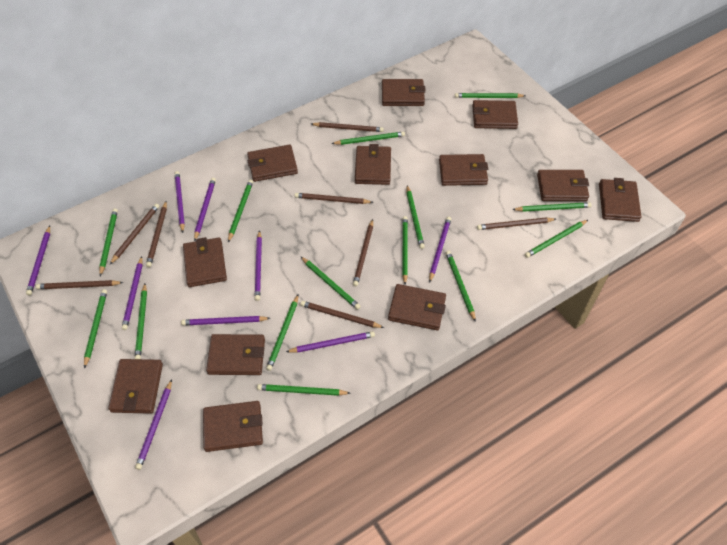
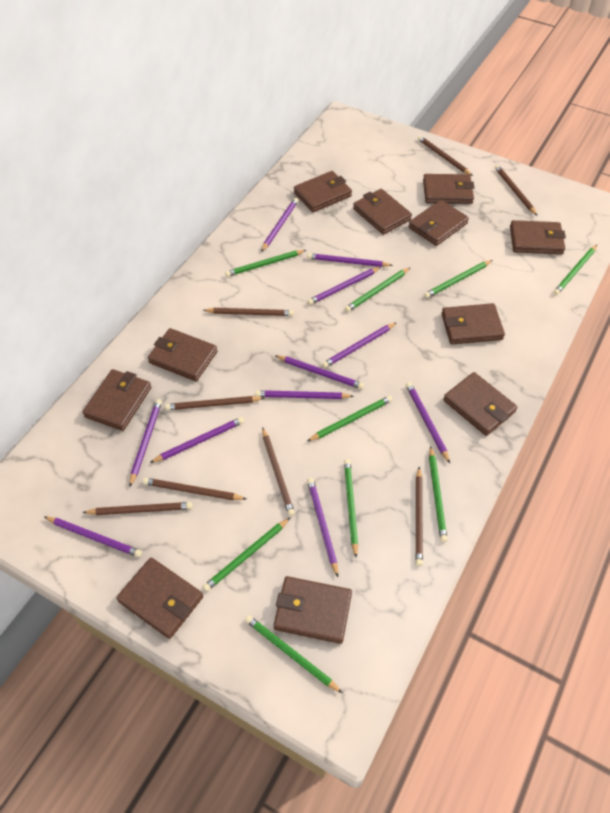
brown wallet: 12 -> 11
green pencil: 14 -> 9
purple pencil: 9 -> 11

